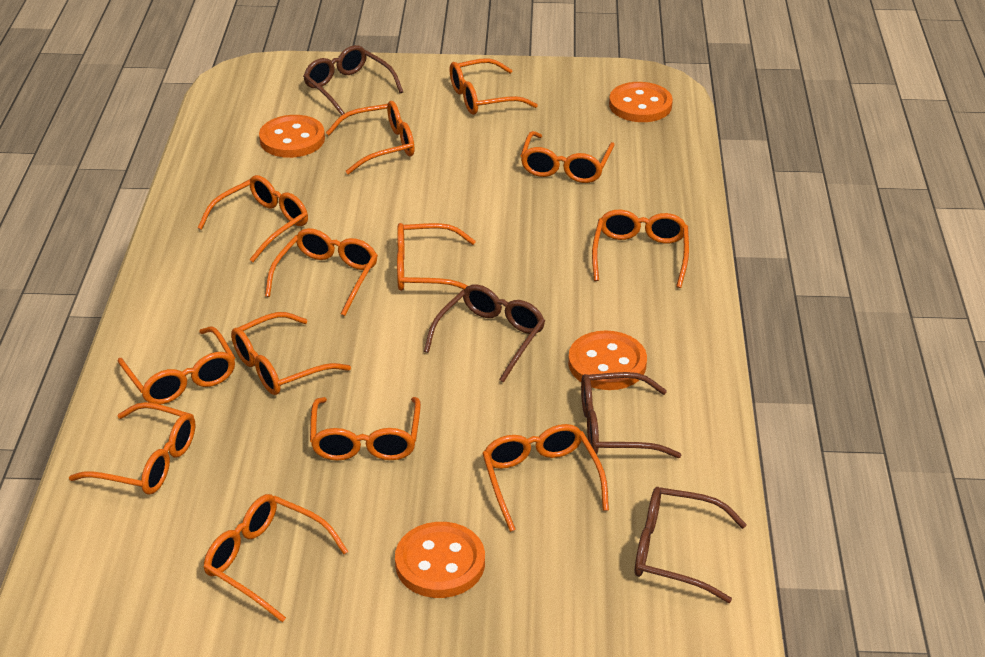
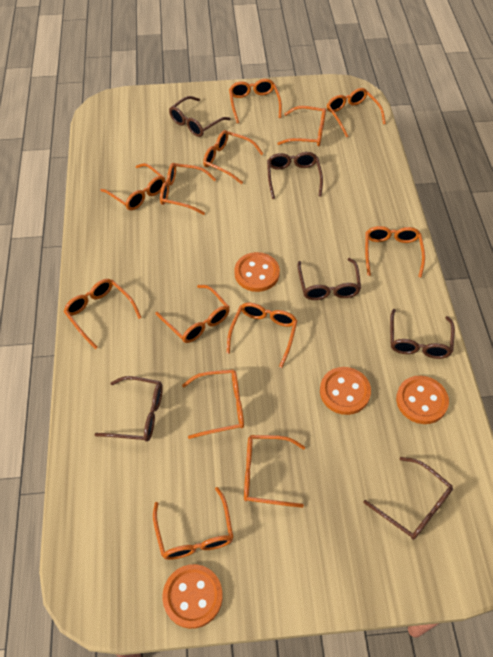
brown glasses: 4 -> 6

